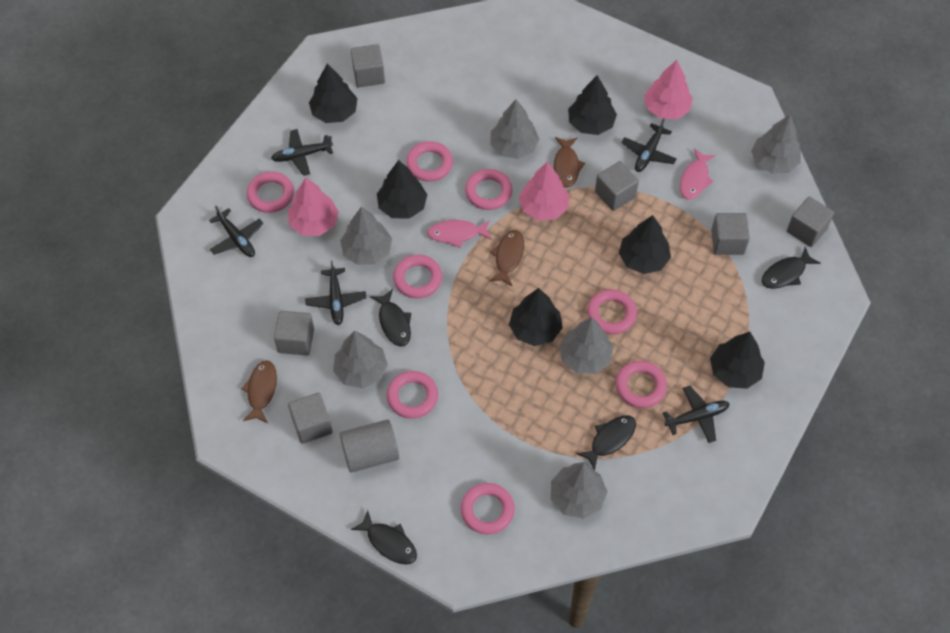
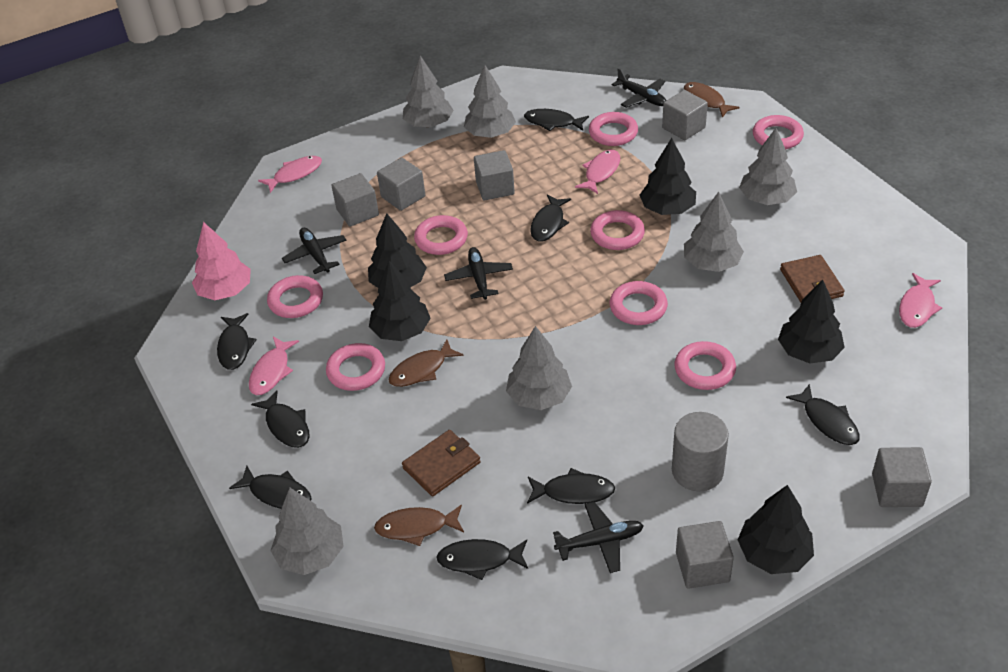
black fish: 4 -> 8
black plane: 5 -> 4
black tree: 6 -> 5
brown wallet: 0 -> 2
pink fish: 2 -> 4
pink tree: 3 -> 1

